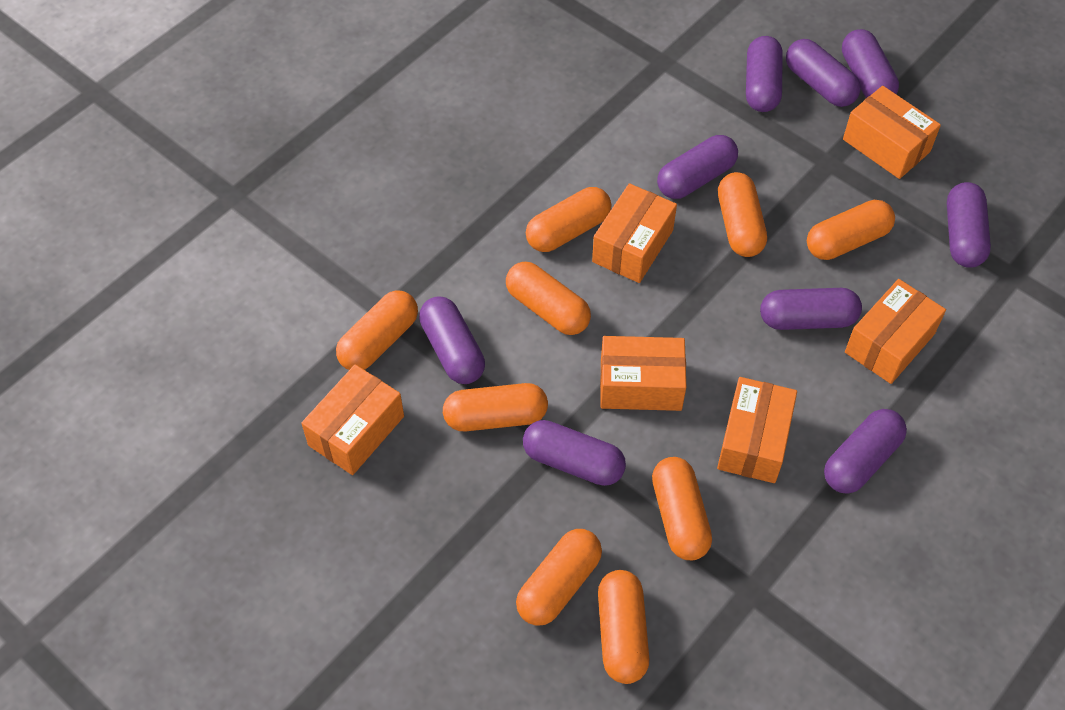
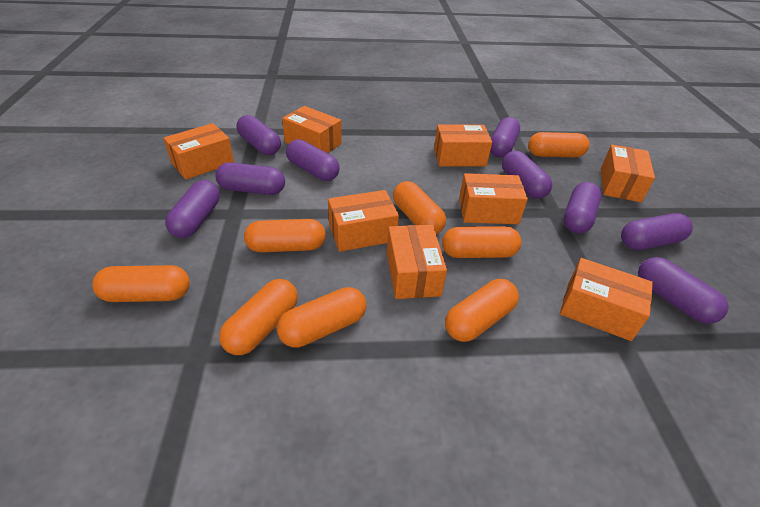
orange box: 6 -> 8
orange capsule: 9 -> 8

